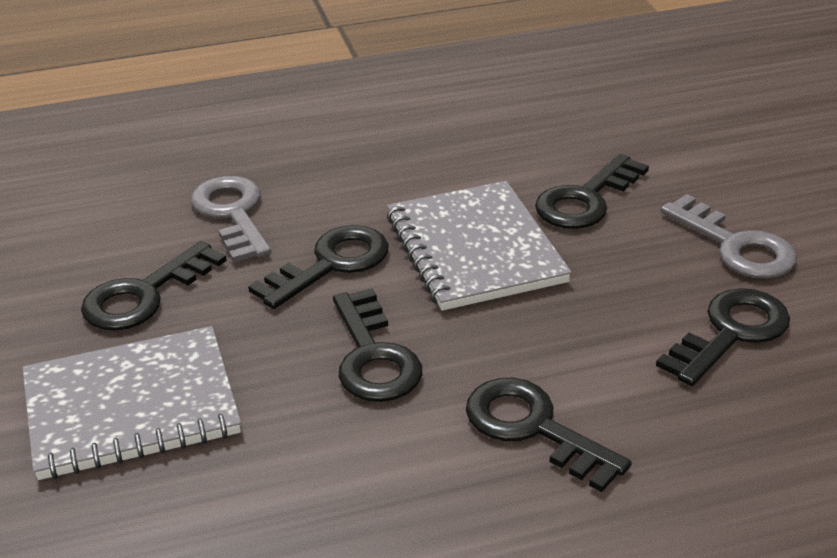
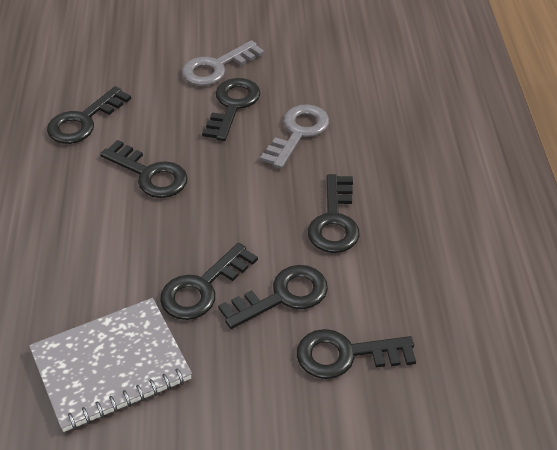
black key: 6 -> 7
grey notebook: 2 -> 1

